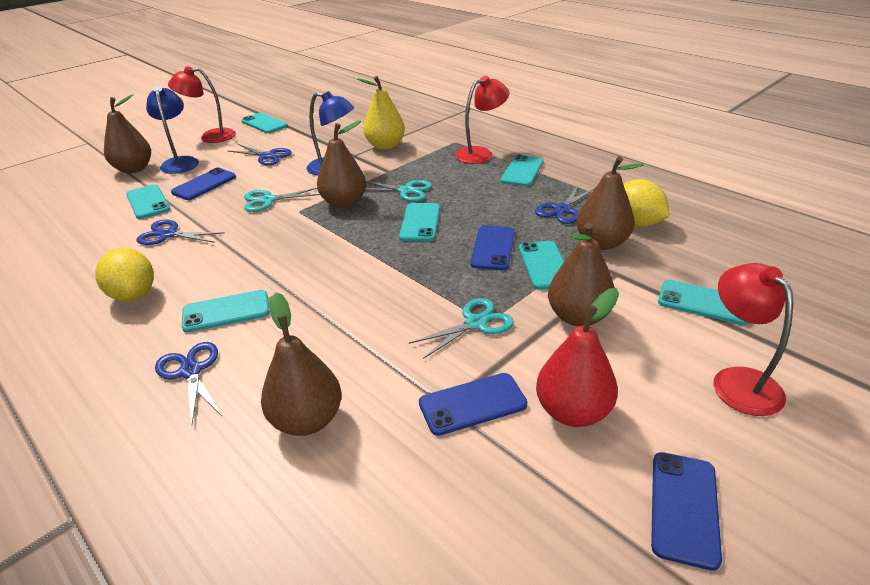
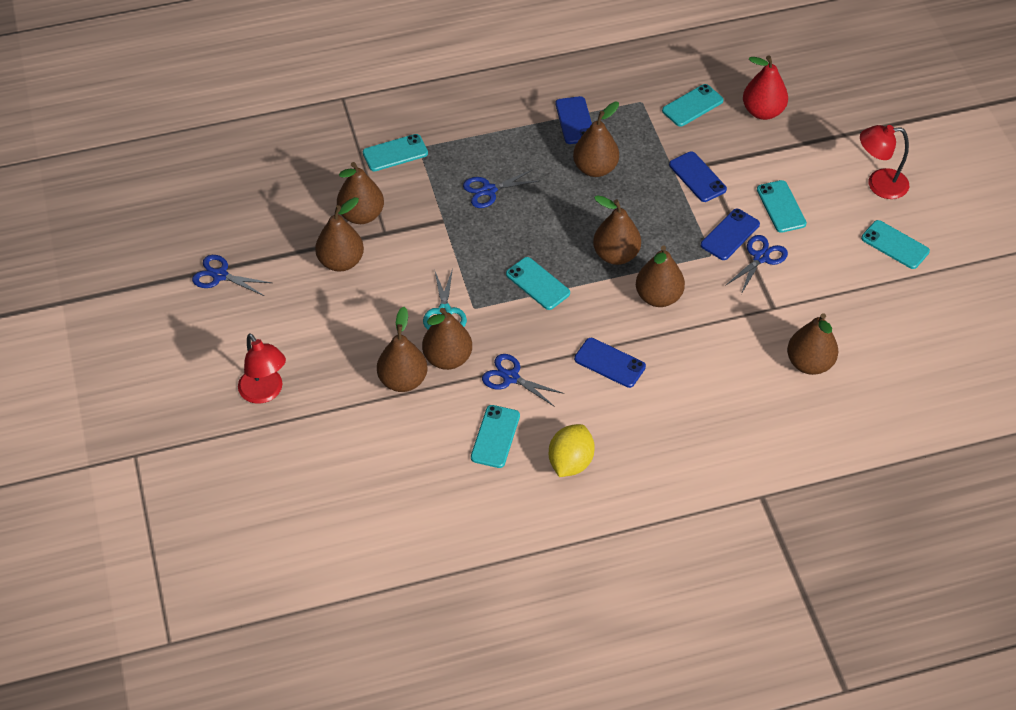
blue lamp: 2 -> 0
brown pear: 5 -> 8
red lamp: 3 -> 2
turquoise phone: 7 -> 6
turquoise scissors: 3 -> 1
yellow lemon: 2 -> 1
yellow pear: 1 -> 0

